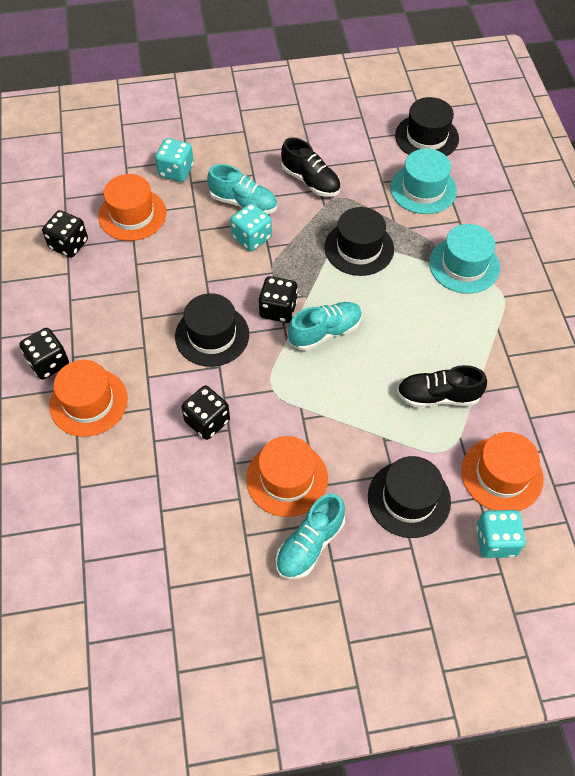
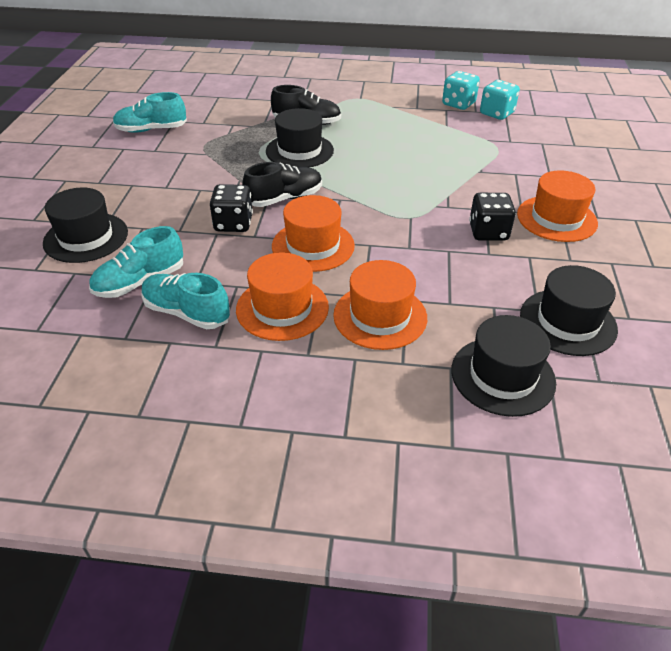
black dice: 4 -> 2
turquoise dice: 3 -> 2
turquoise hat: 2 -> 0

